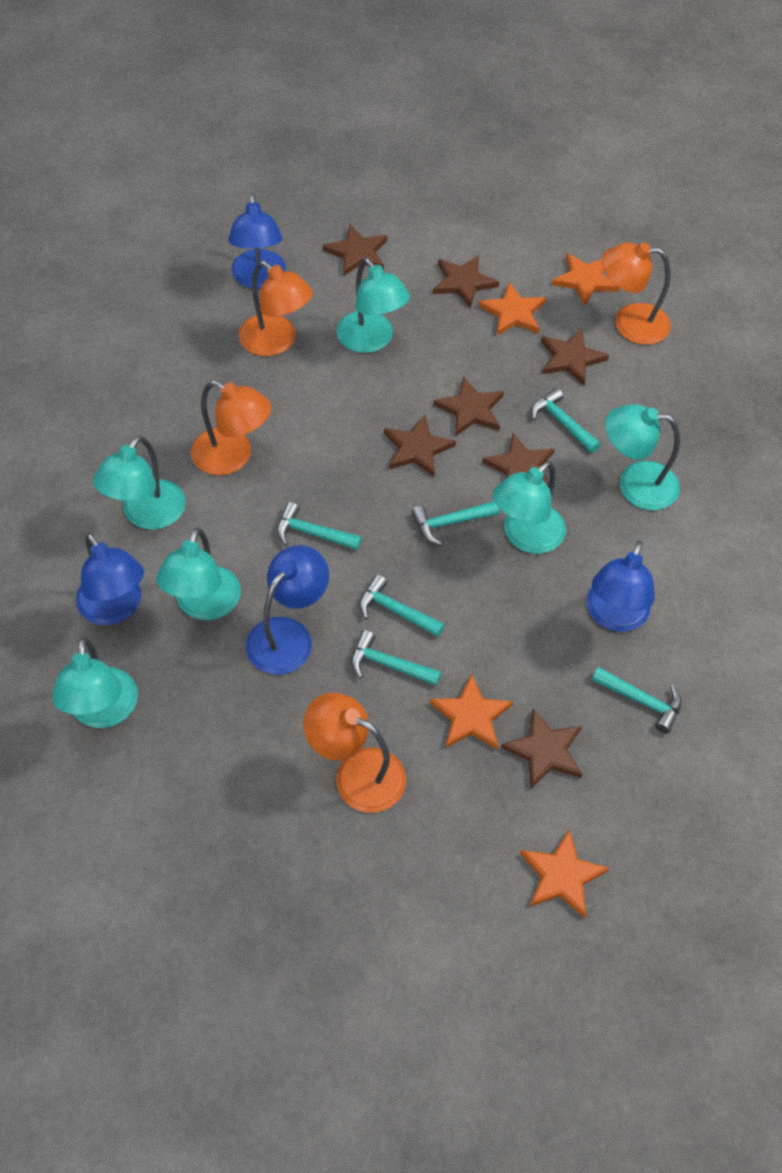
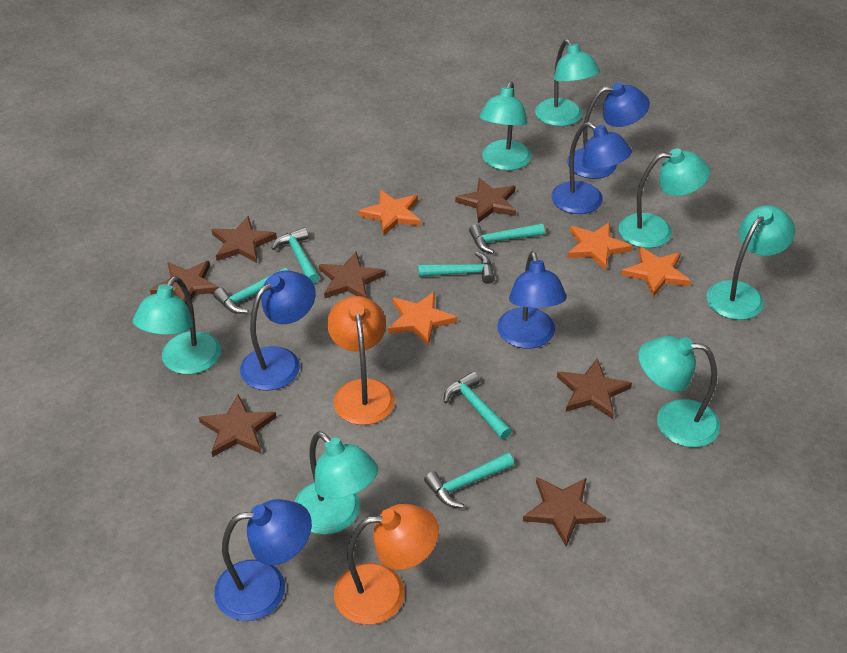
blue lamp: 4 -> 5
orange lamp: 4 -> 2
turquoise lamp: 6 -> 7

